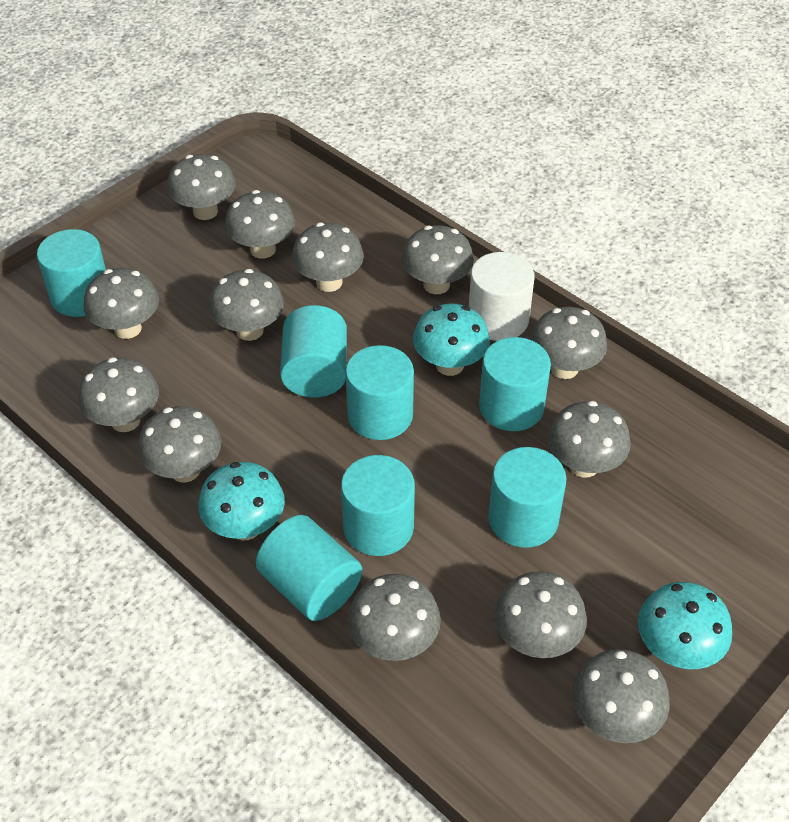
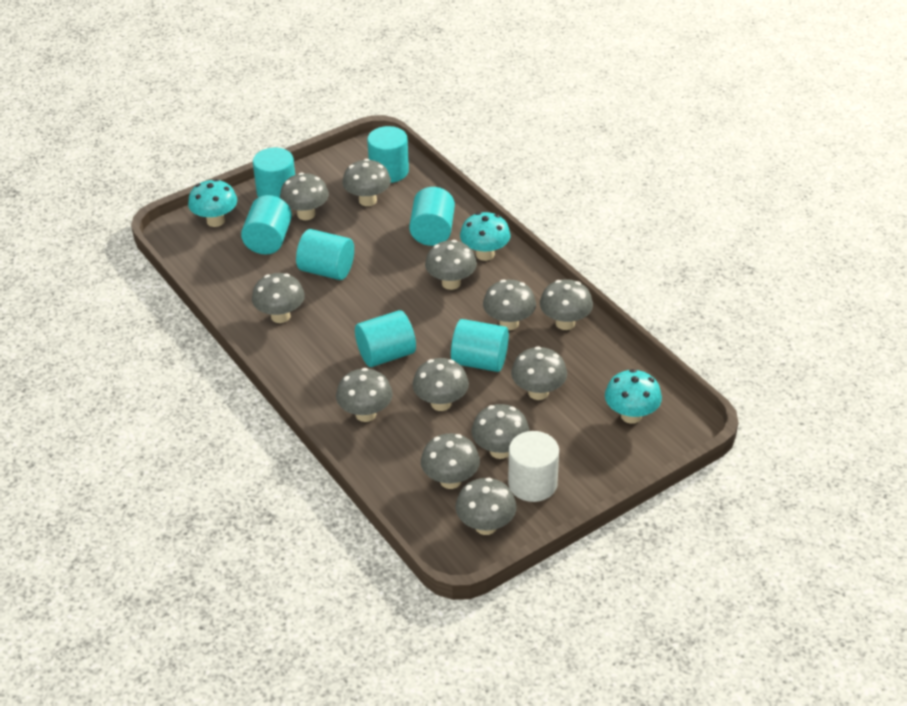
grey mushroom: 13 -> 12

